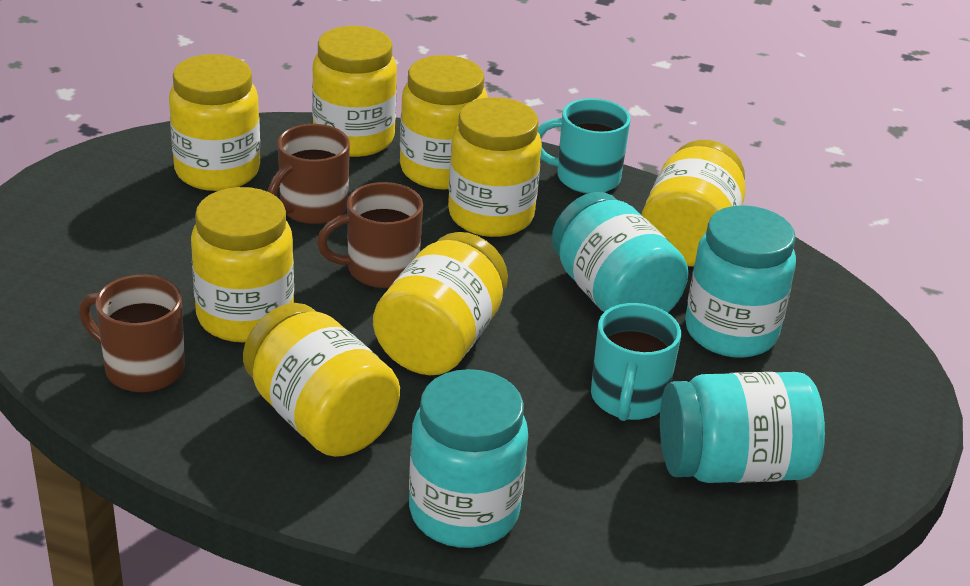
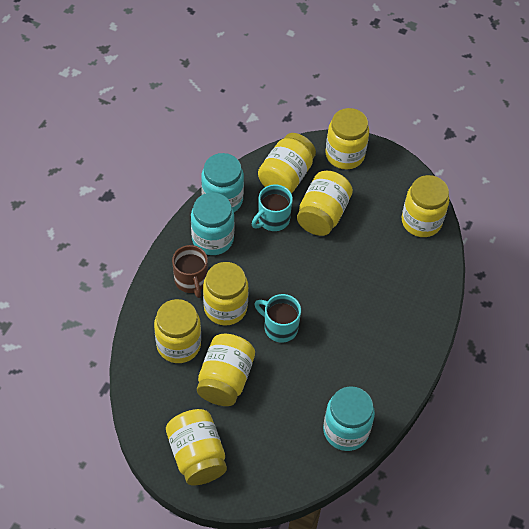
brown mug: 3 -> 1
turquoise jar: 4 -> 3

